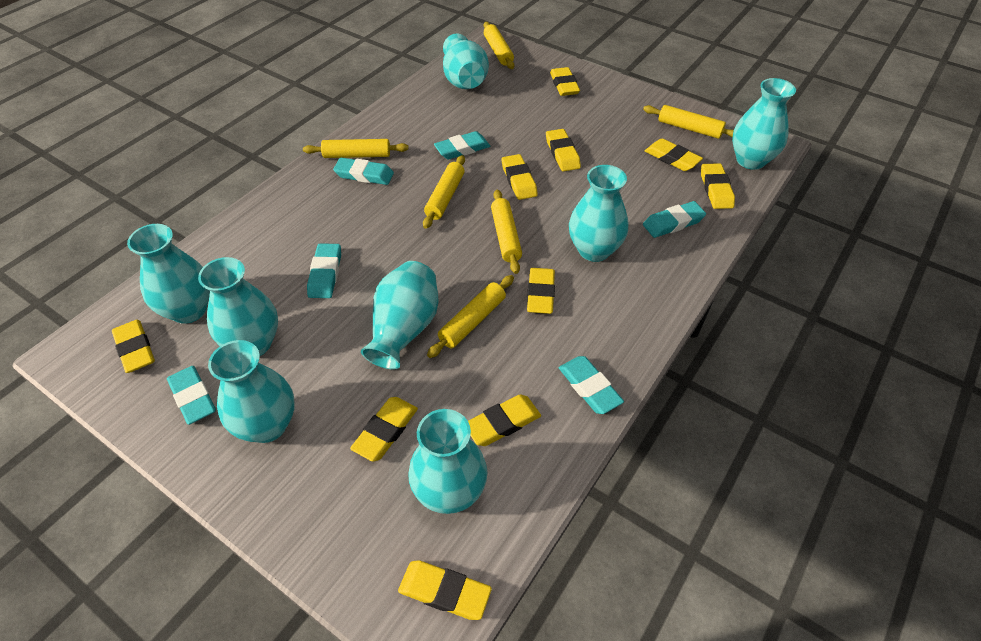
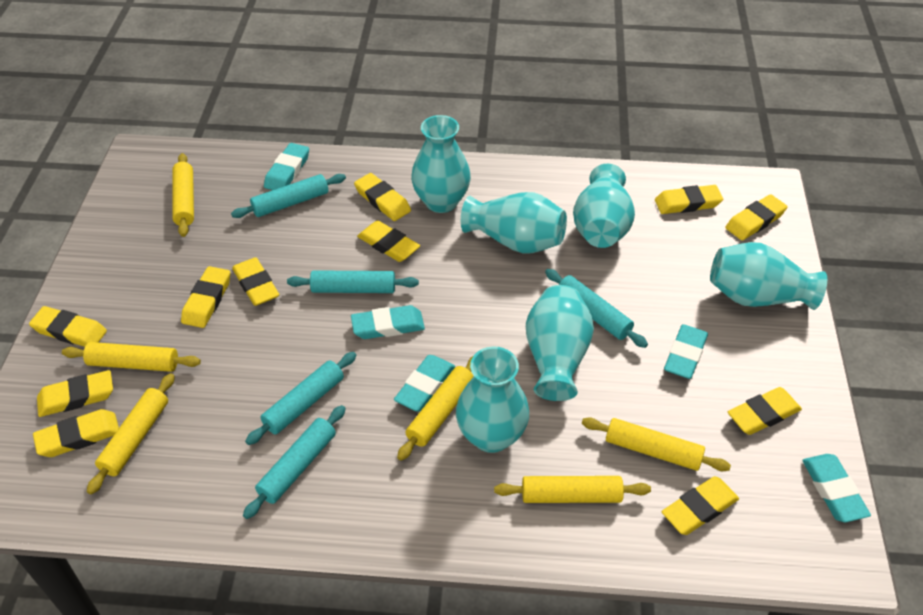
turquoise eraser: 6 -> 5
turquoise rolling pin: 0 -> 5
turquoise vase: 8 -> 6
yellow eraser: 10 -> 11

